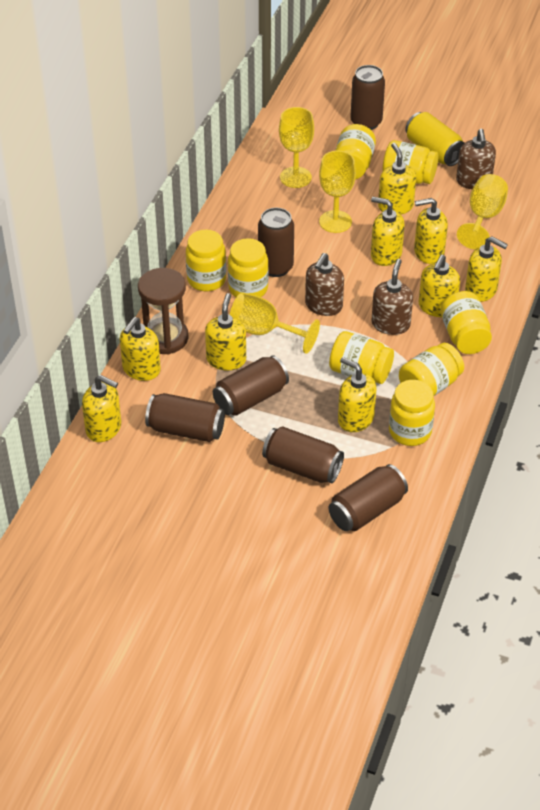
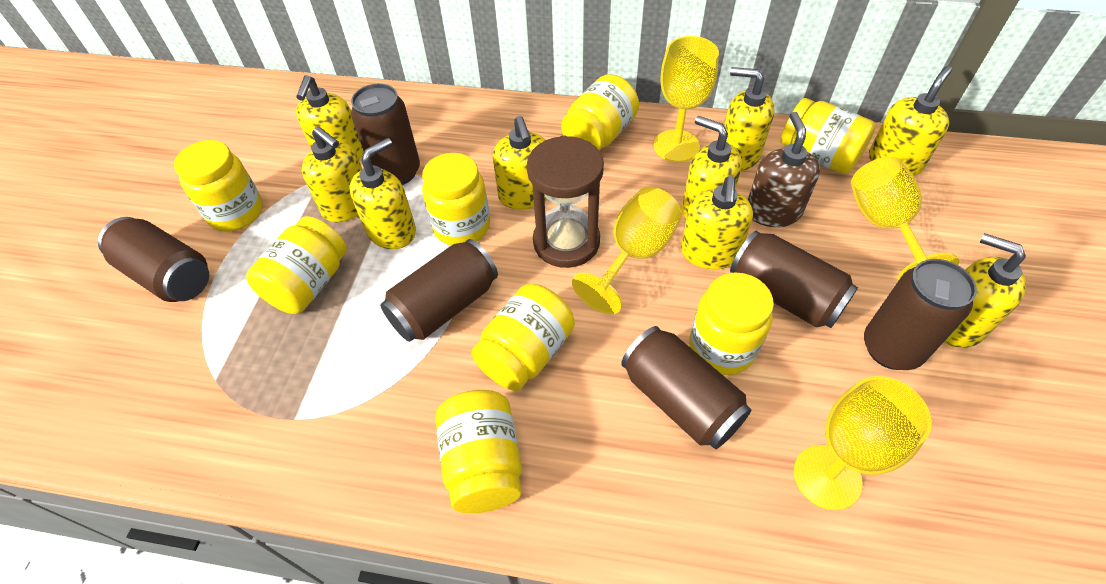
brown soap dispenser: 3 -> 1
yellow can: 1 -> 0

